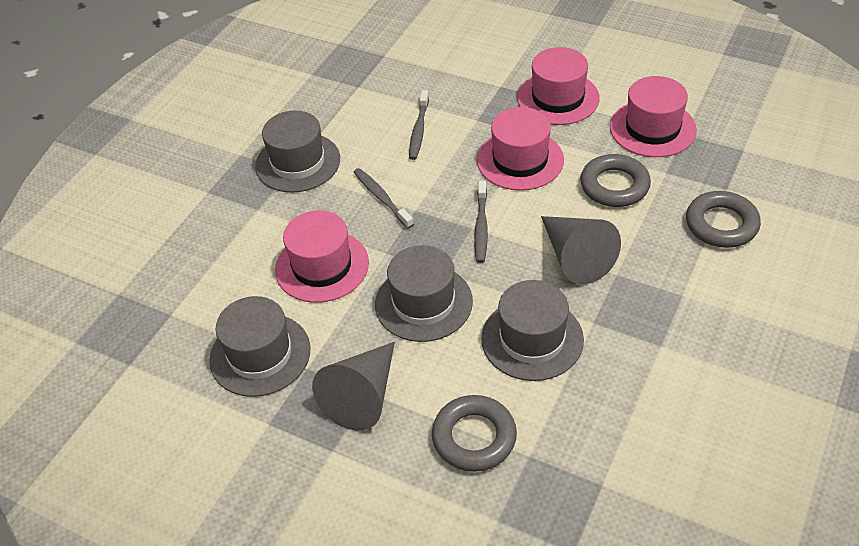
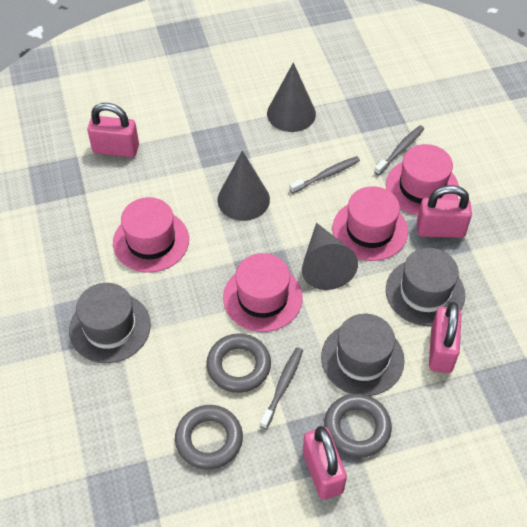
grey cone: 2 -> 3
grey hat: 4 -> 3
pink padlock: 0 -> 4

